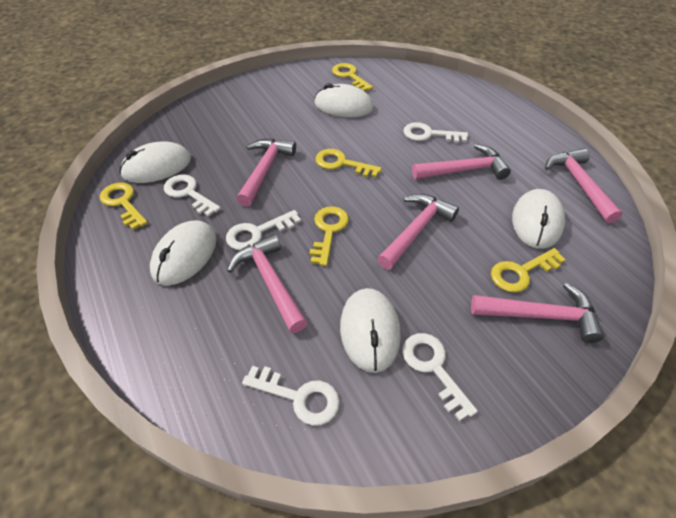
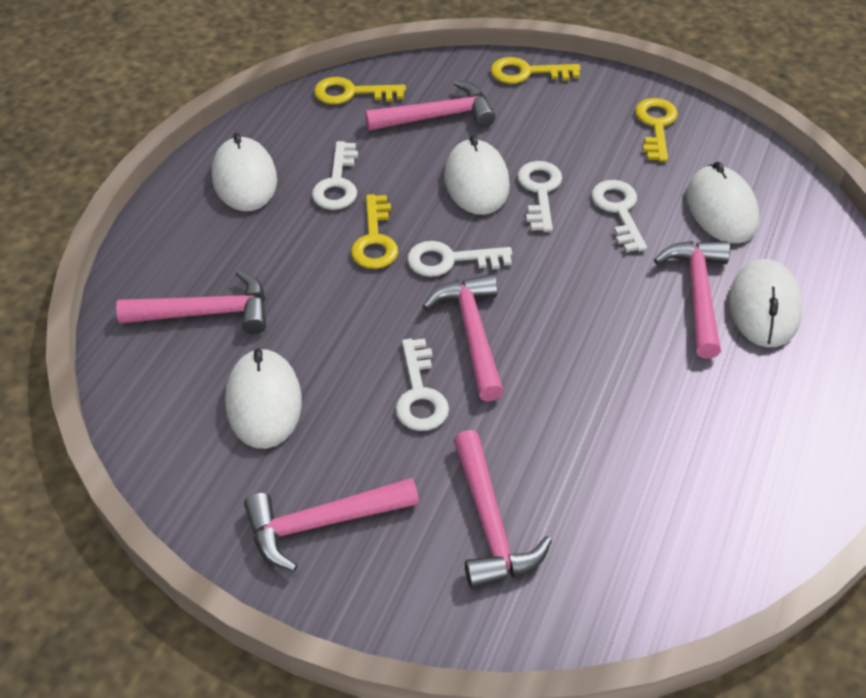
yellow key: 5 -> 4

